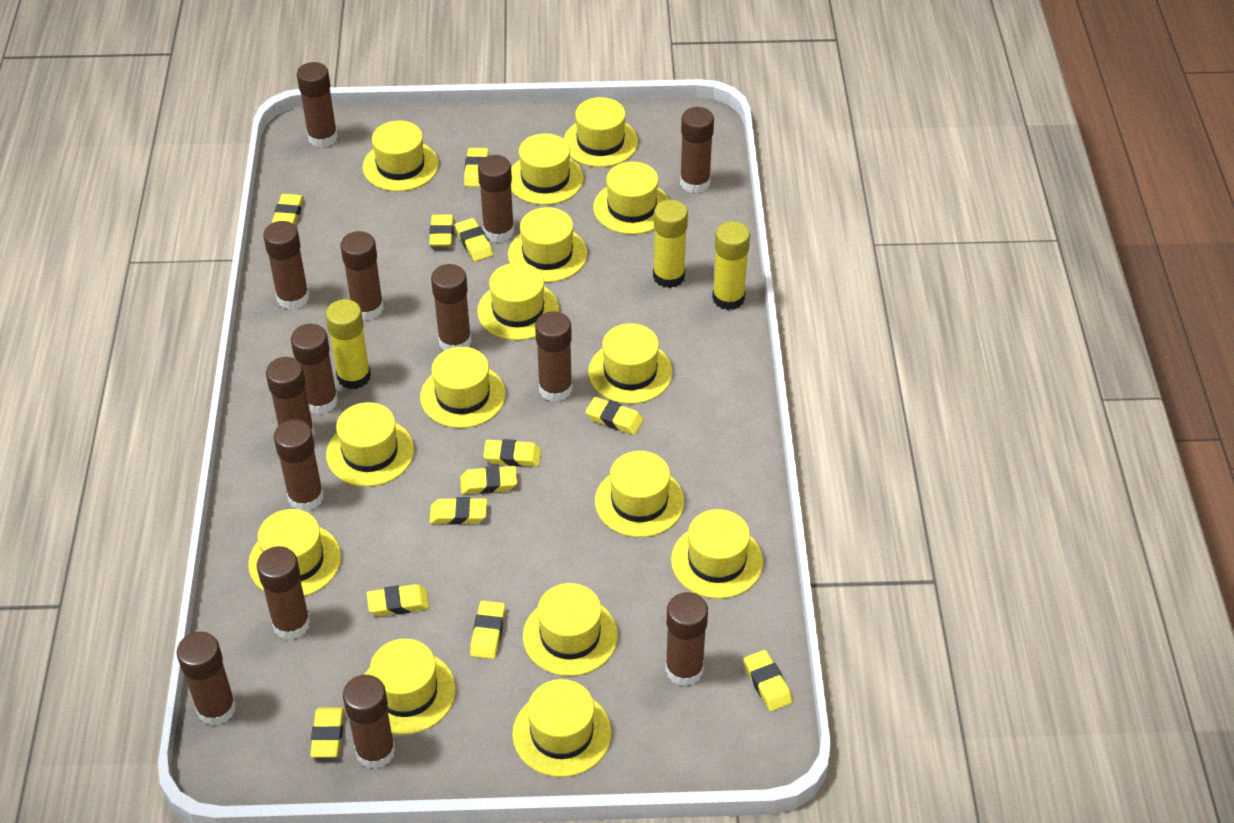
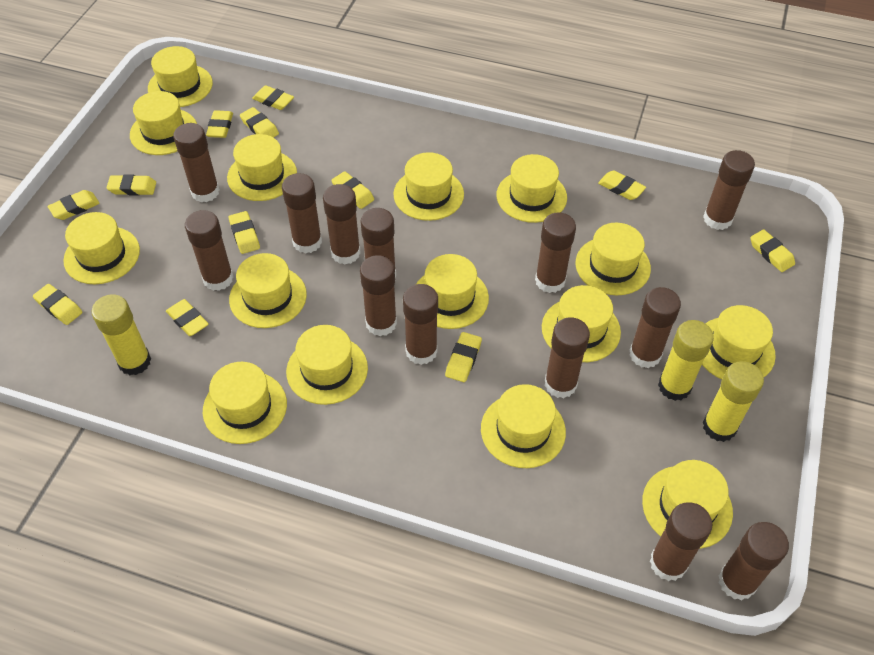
brown glue stick: 14 -> 13

